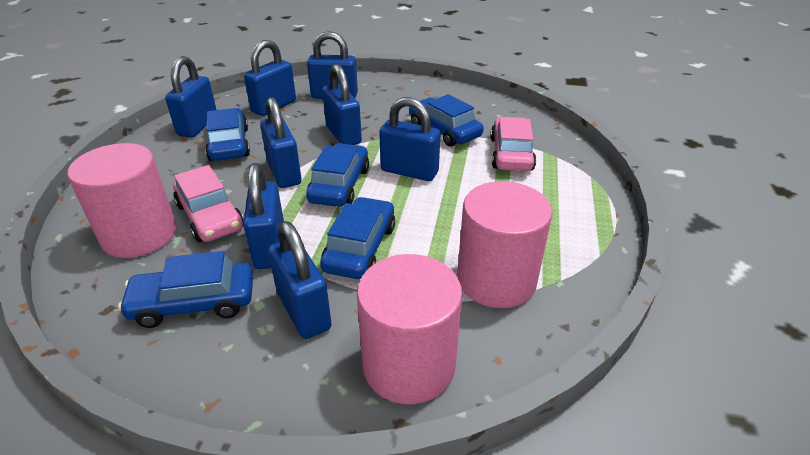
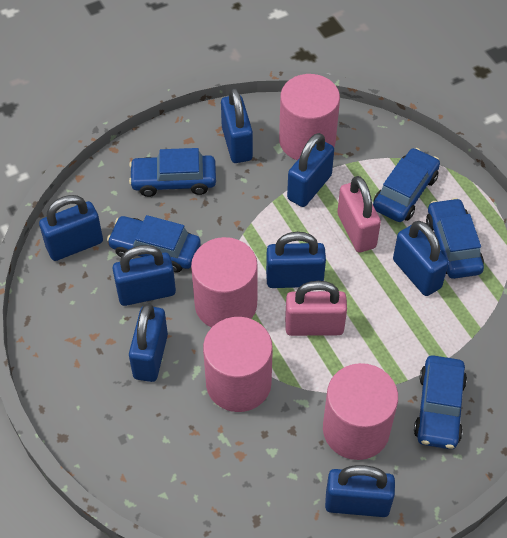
pink car: 2 -> 0
pink cylinder: 3 -> 4
pink padlock: 0 -> 2

